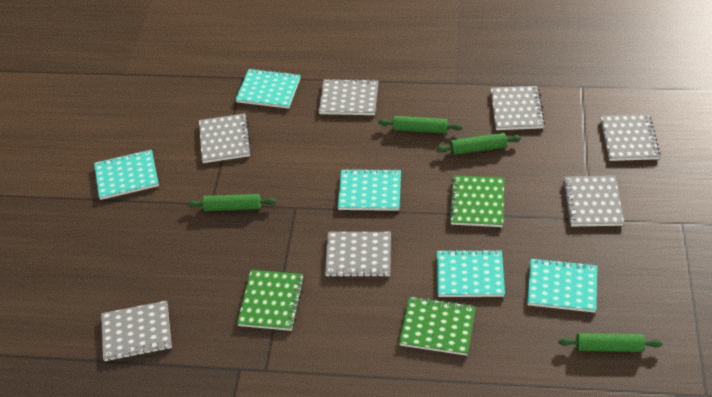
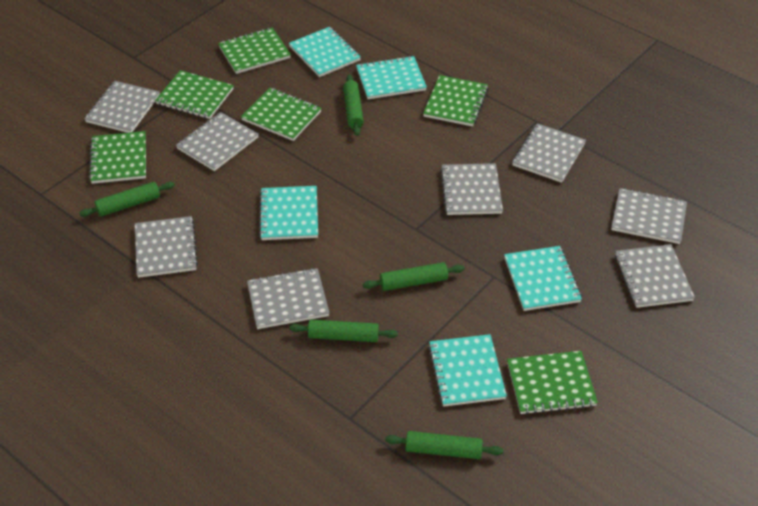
green notebook: 3 -> 6
green rolling pin: 4 -> 5
grey notebook: 7 -> 8

